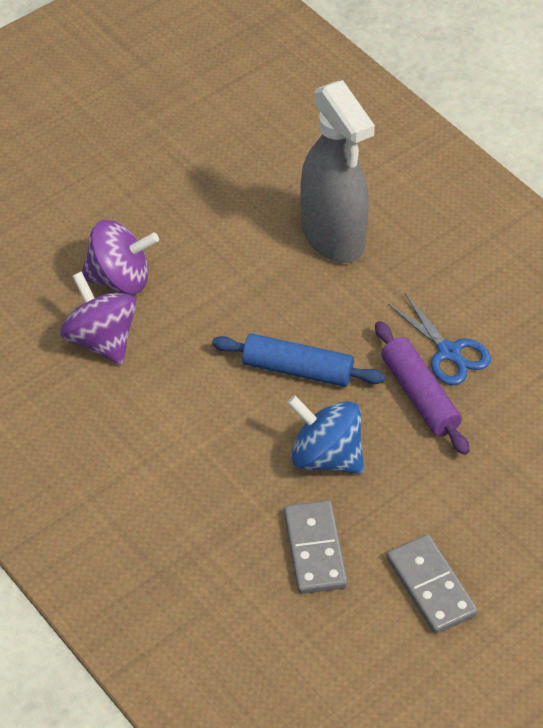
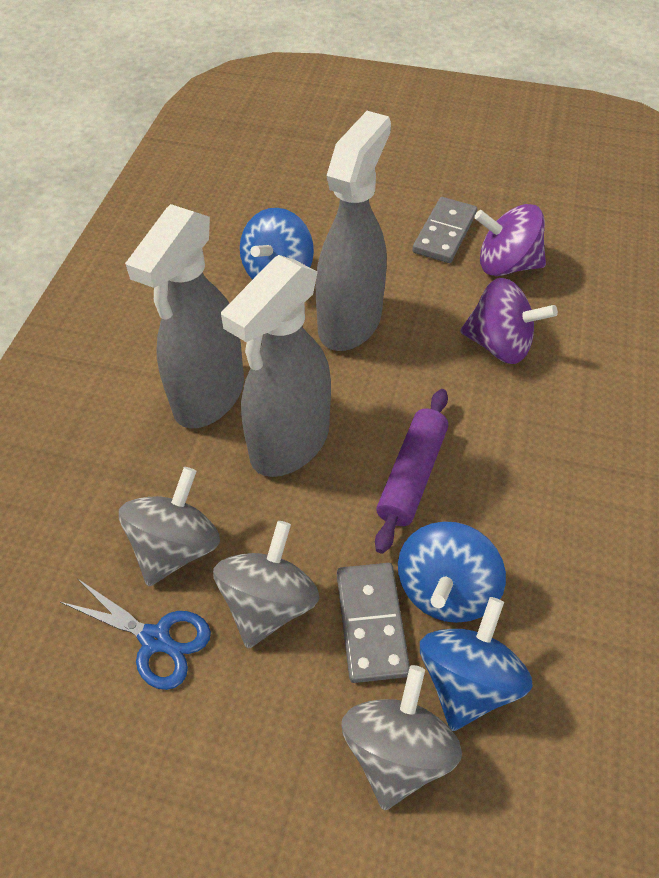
blue rolling pin: 1 -> 0
blue spinning top: 1 -> 3
grey spinning top: 0 -> 3
grey spray bottle: 1 -> 3

